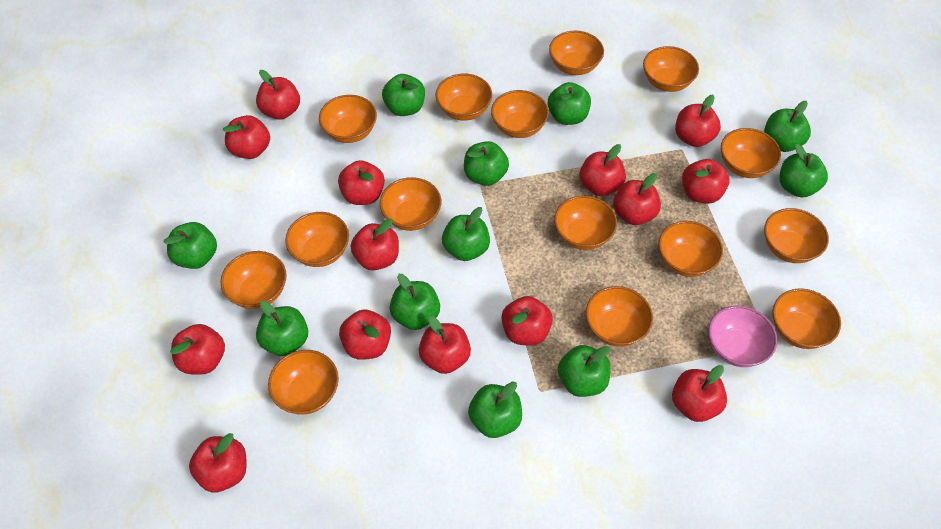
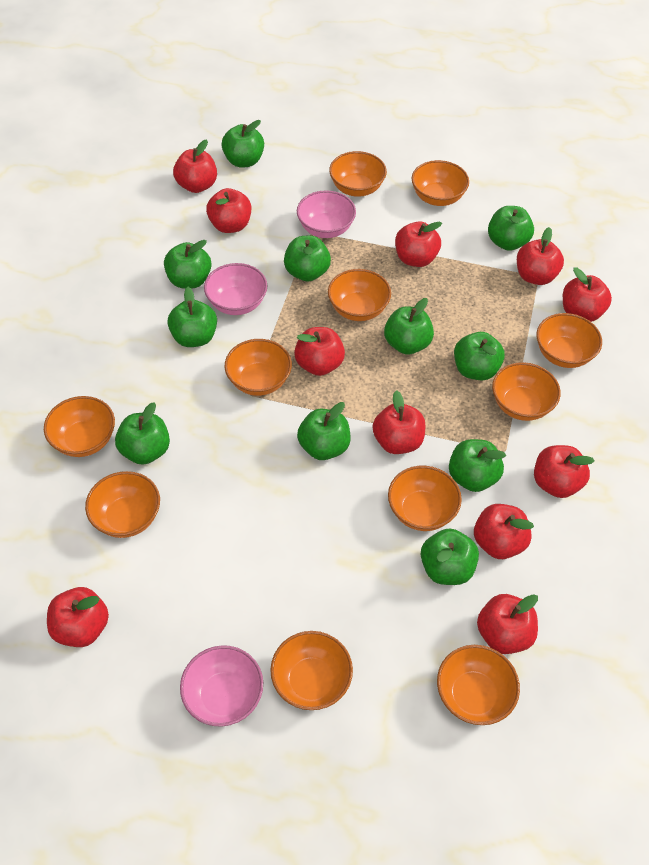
orange bowl: 15 -> 11
pink bowl: 1 -> 3
red apple: 14 -> 11

